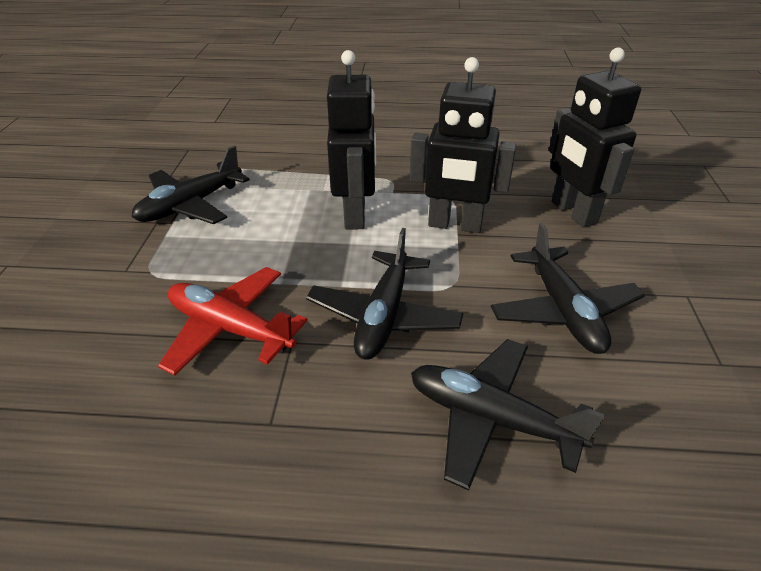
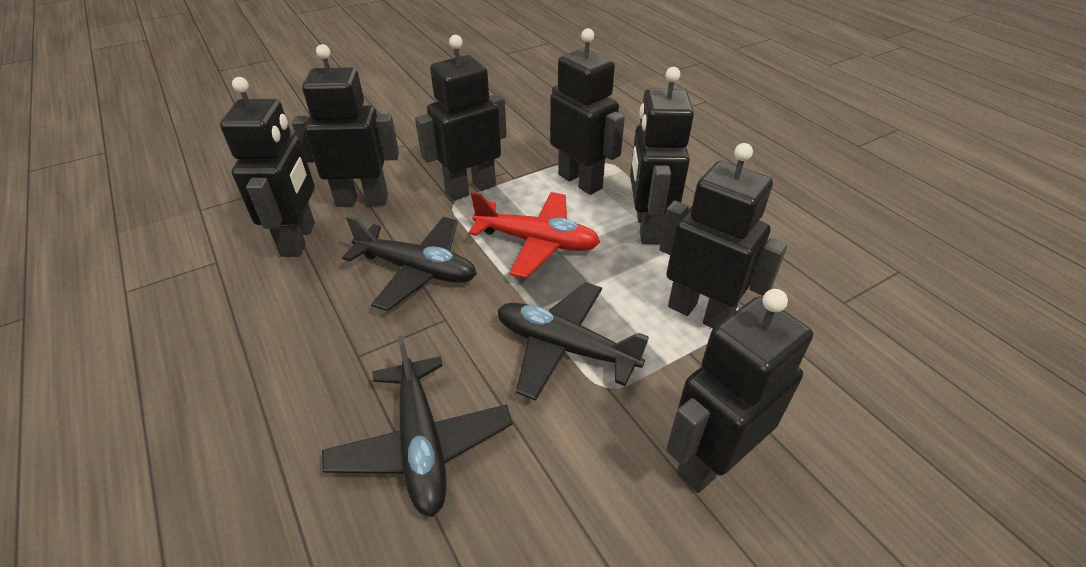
black plane: 4 -> 3
black robot: 3 -> 7

